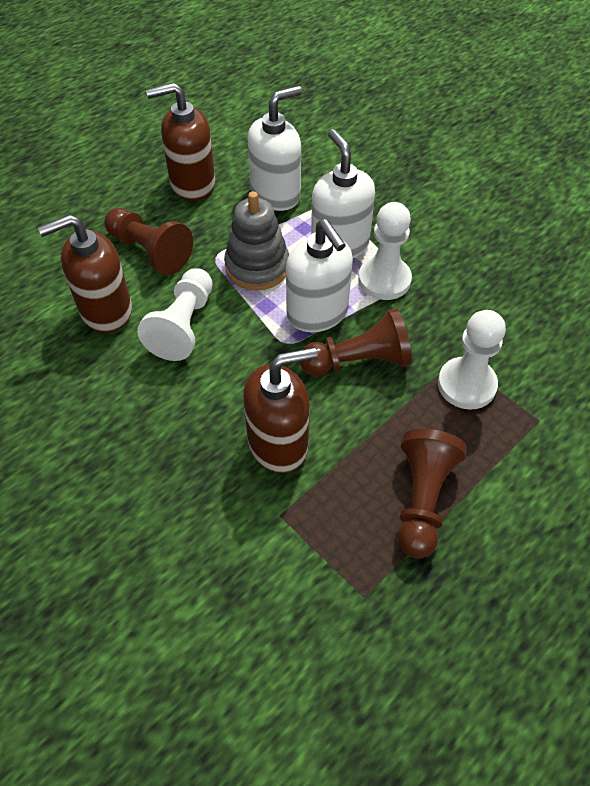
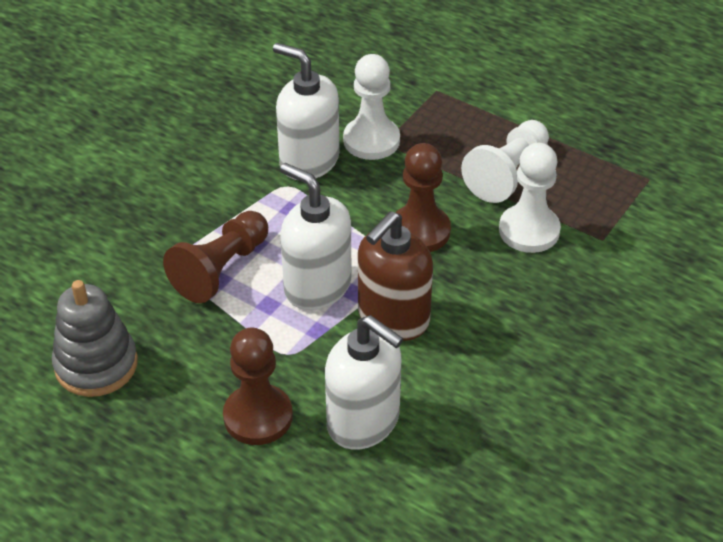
brown soap dispenser: 3 -> 1

